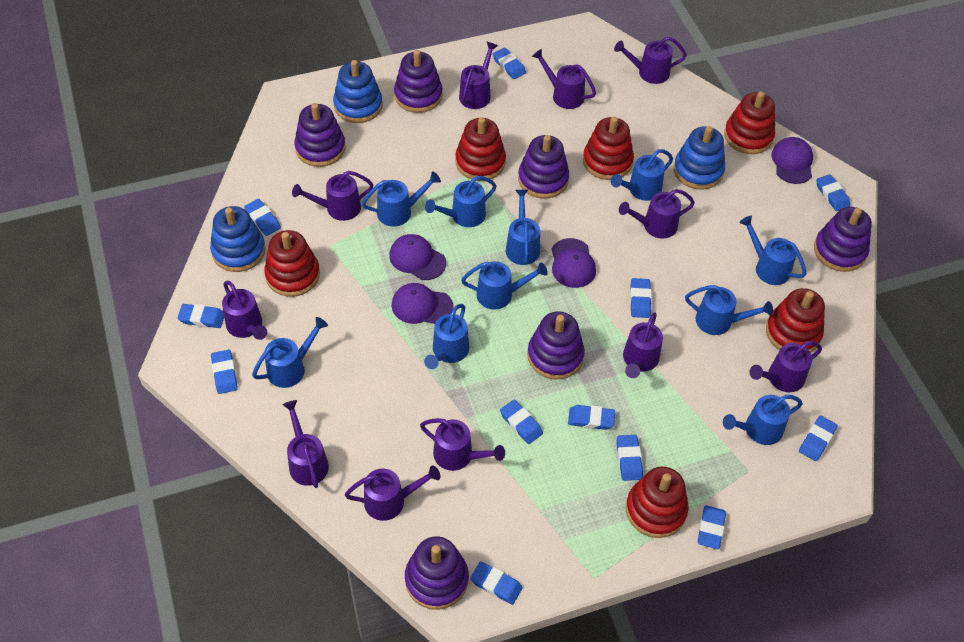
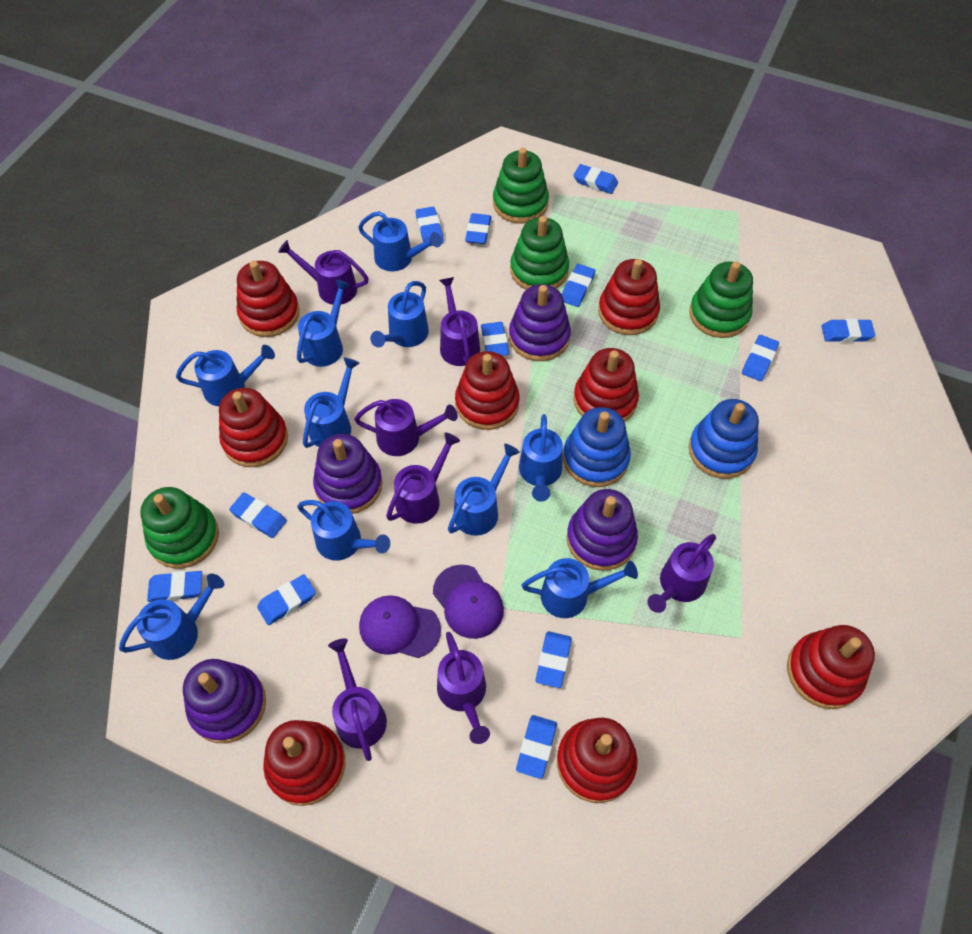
blue stacking toy: 3 -> 2
green stacking toy: 0 -> 4
purple cap: 4 -> 2
purple stacking toy: 6 -> 4
purple watering can: 11 -> 7
red stacking toy: 6 -> 8

